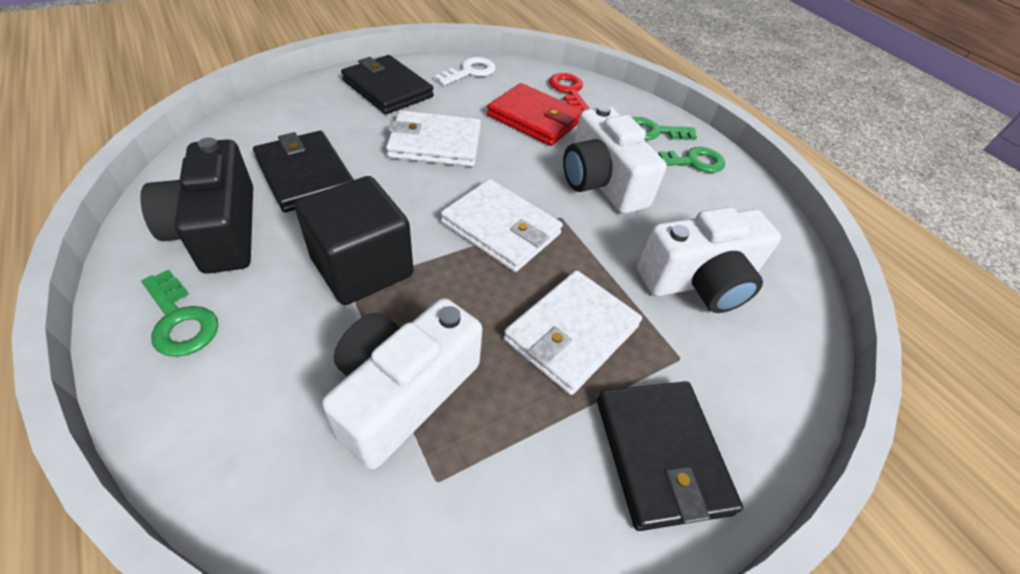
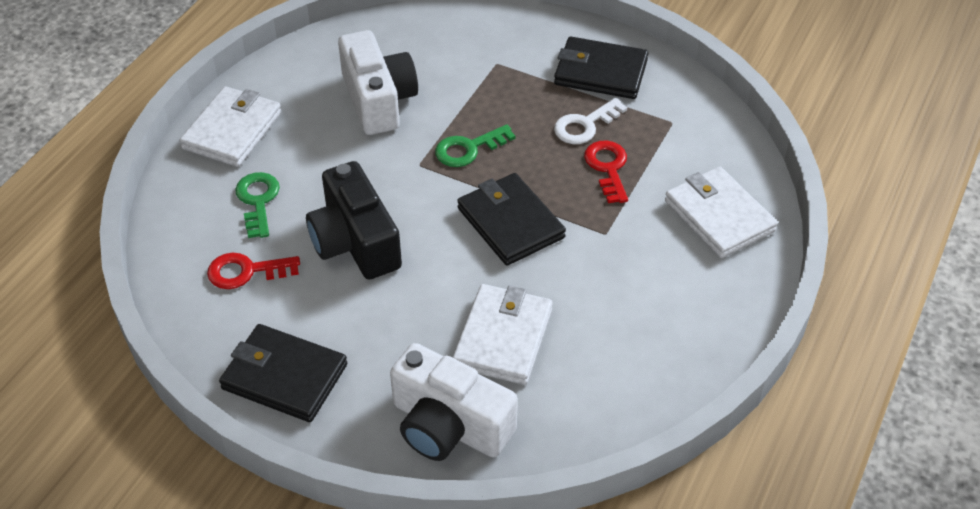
black cube: 1 -> 0
green key: 3 -> 2
red key: 1 -> 2
red wallet: 1 -> 0
white camera: 3 -> 2

